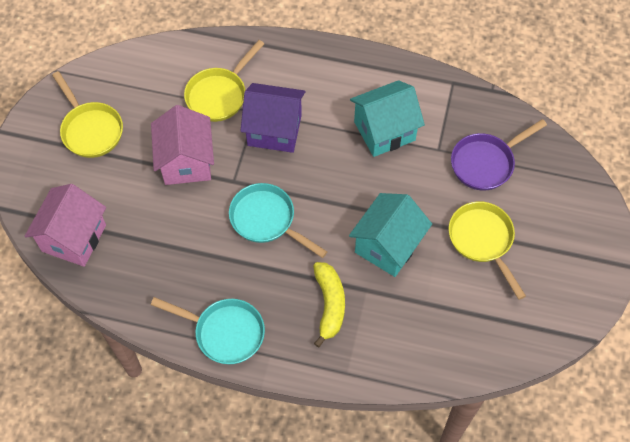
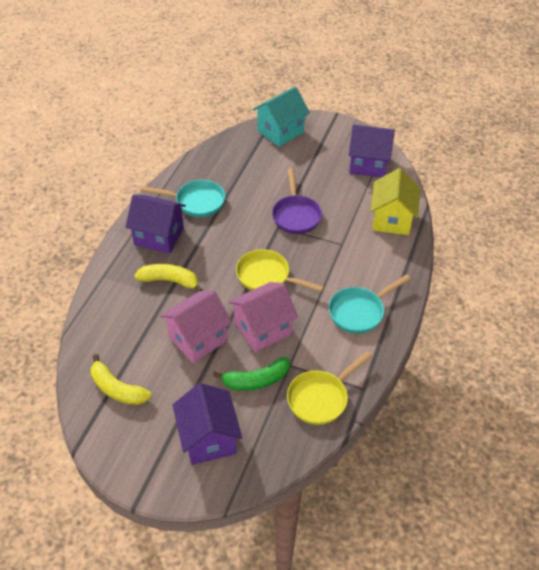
green banana: 0 -> 1
purple house: 1 -> 3
turquoise house: 2 -> 1
yellow banana: 1 -> 2
yellow house: 0 -> 1
yellow pan: 3 -> 2

